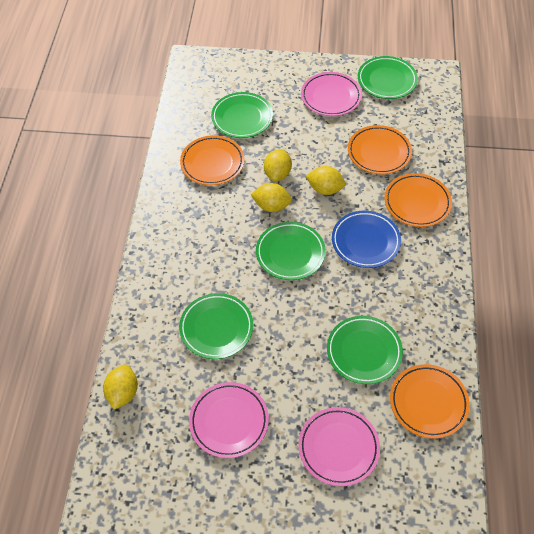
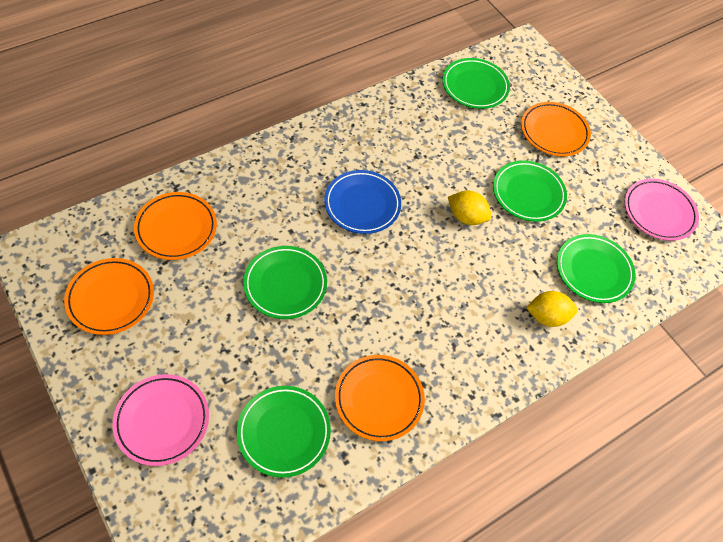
pink plate: 3 -> 2
yellow lemon: 4 -> 2

